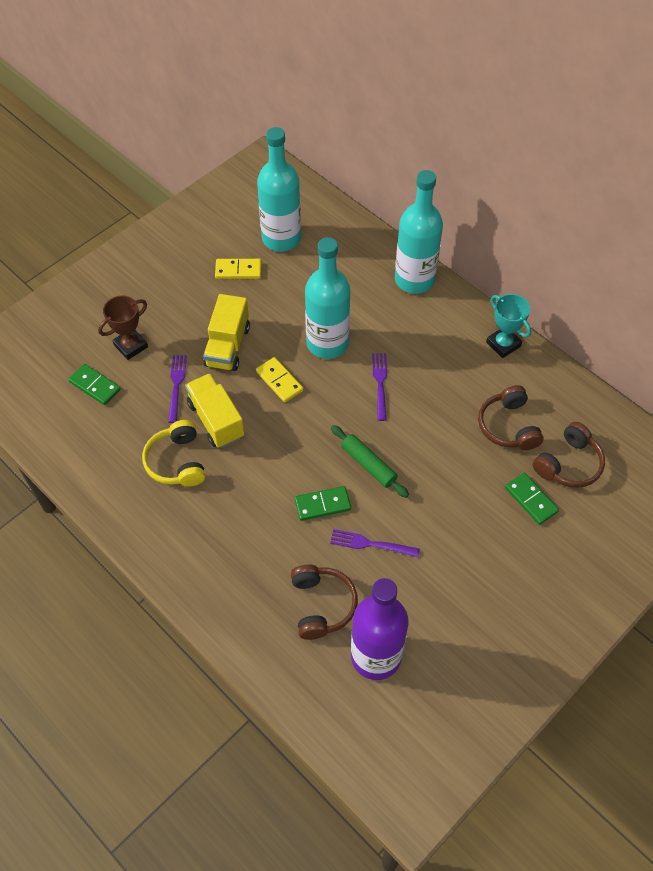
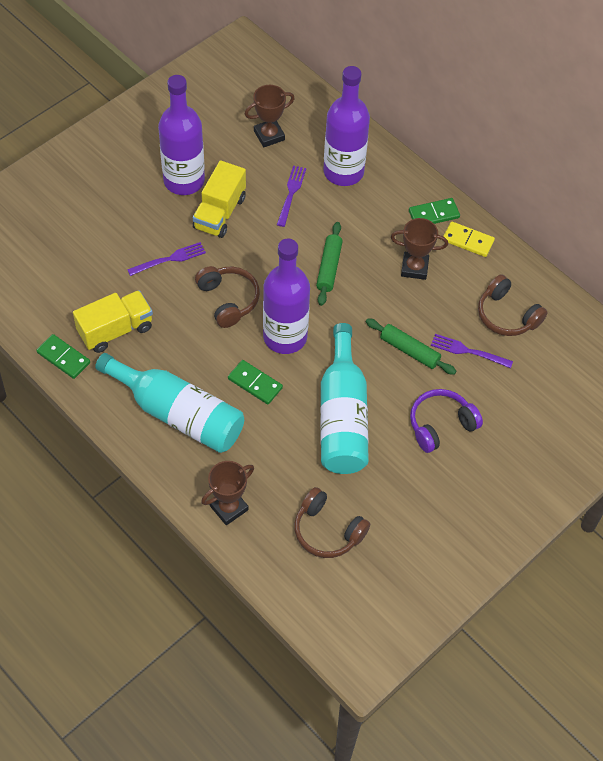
brown trophy: 1 -> 3
green rolling pin: 1 -> 2
purple bottle: 1 -> 3
purple headphones: 0 -> 1
turquoise bottle: 3 -> 2
turquoise trophy: 1 -> 0
yellow domino: 2 -> 1
yellow headphones: 1 -> 0

